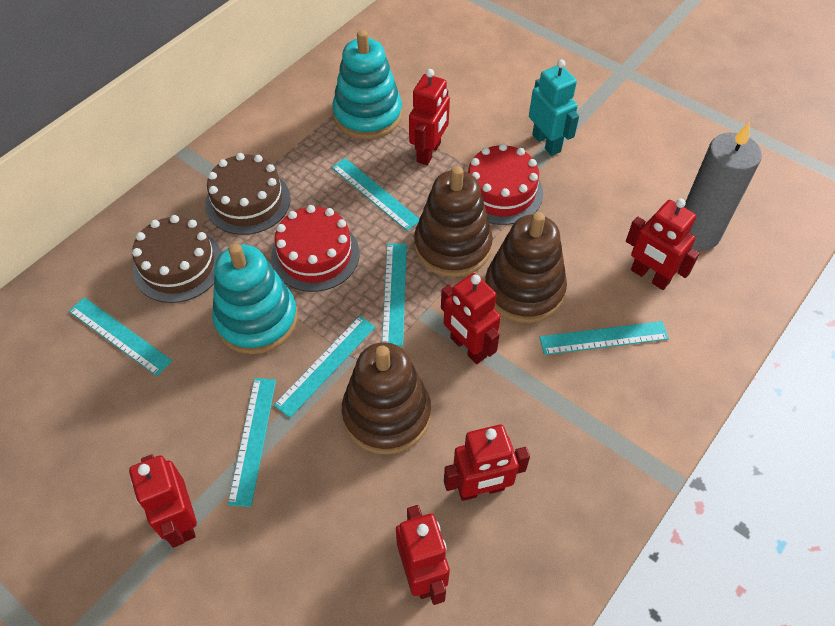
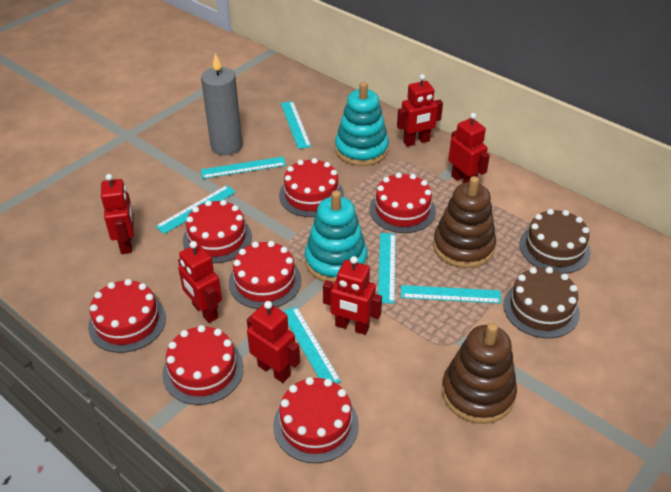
brown stacking toy: 3 -> 2
red cake: 2 -> 7
turquoise robot: 1 -> 0

